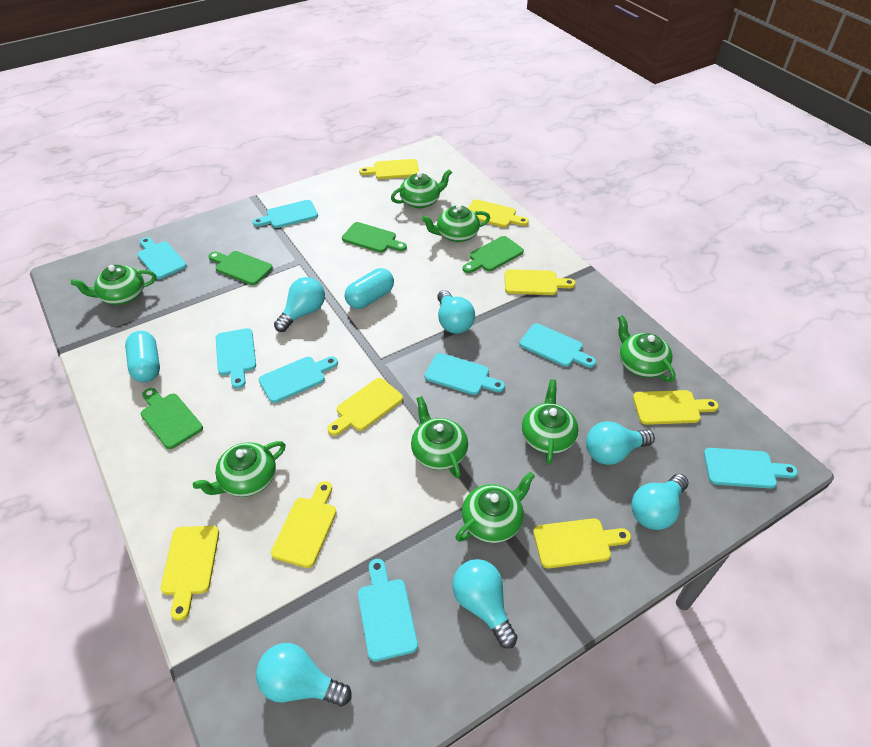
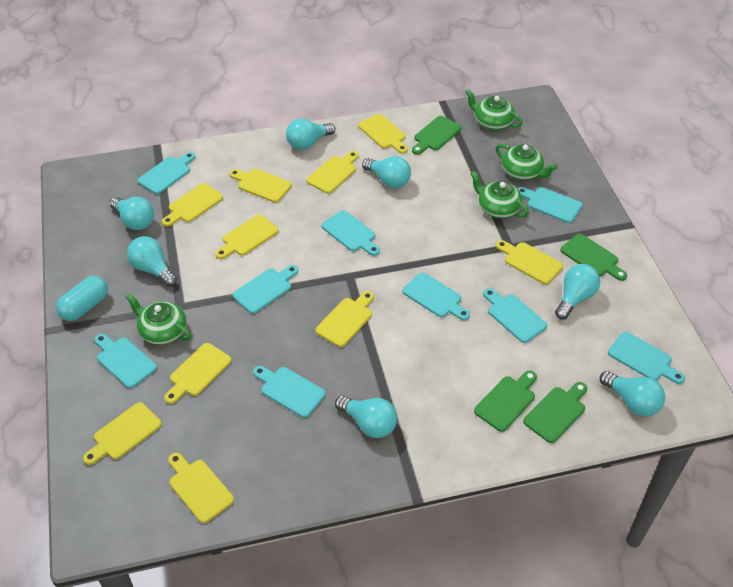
green teapot: 8 -> 4
turquoise capsule: 2 -> 1
turquoise cutting board: 8 -> 9
turquoise light bulb: 6 -> 7
yellow cutting board: 8 -> 10

